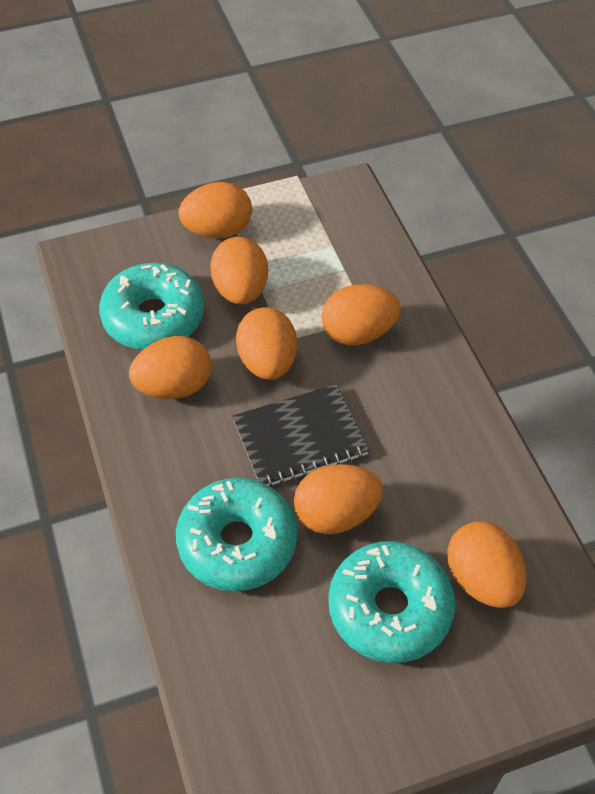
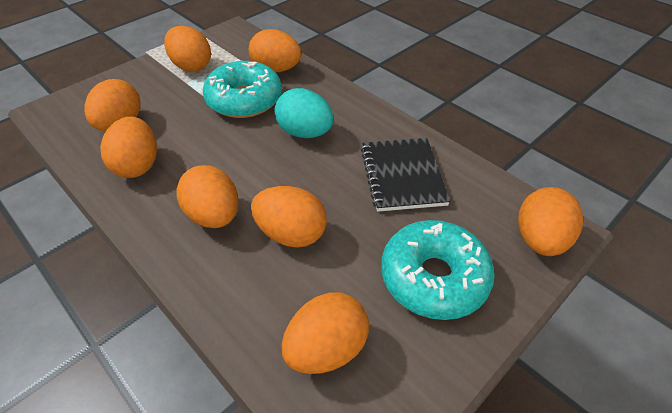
orange egg: 7 -> 8
turquoise donut: 3 -> 2
turquoise egg: 0 -> 1

